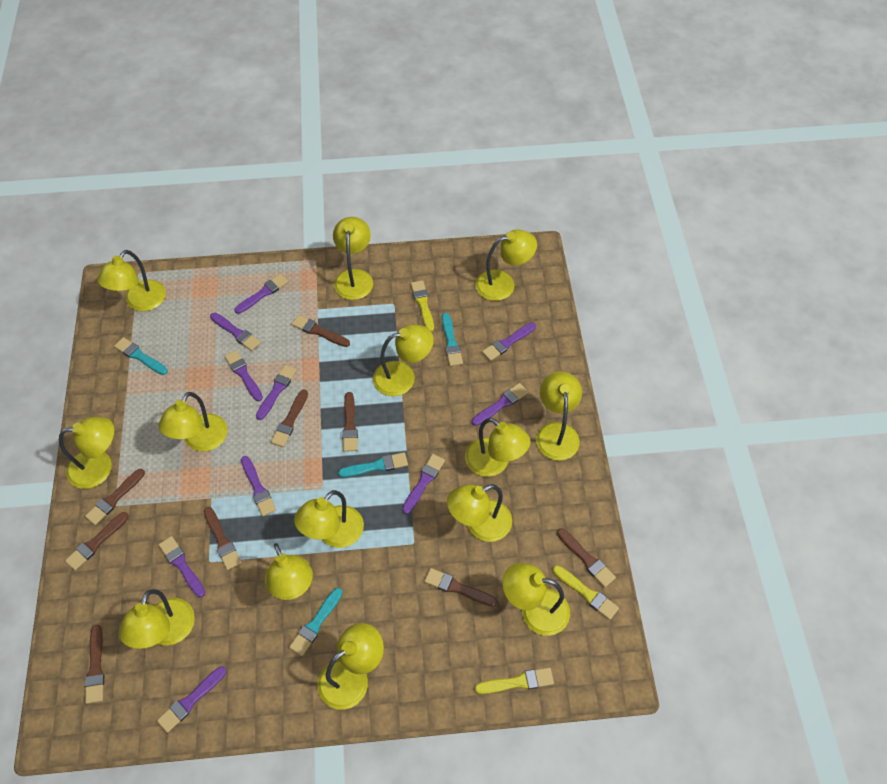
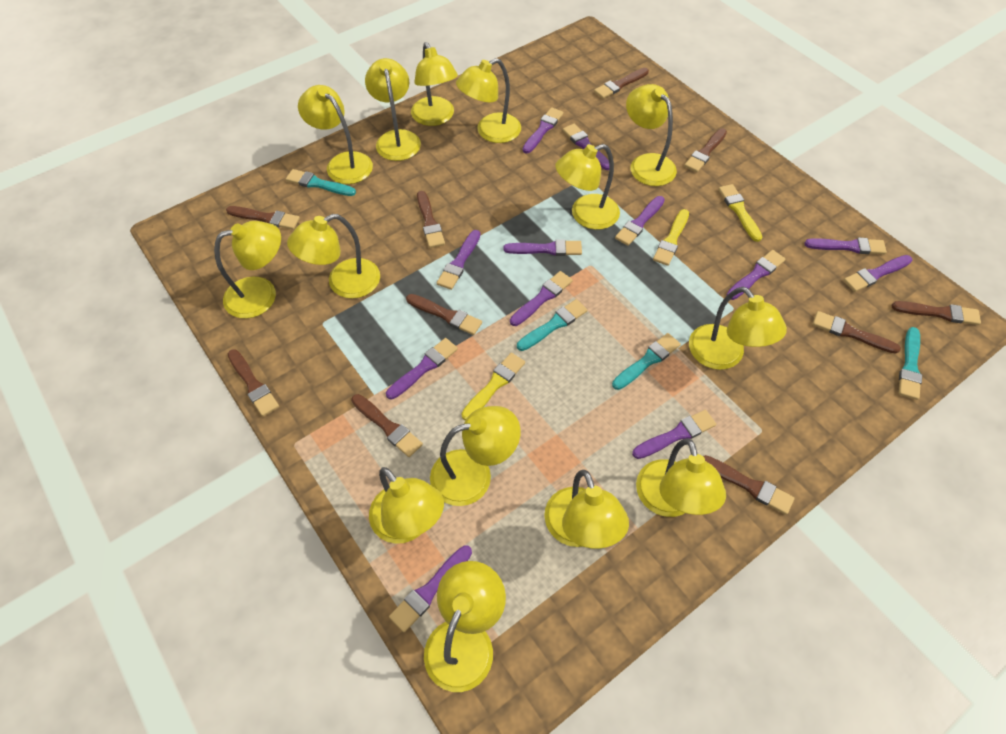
brown brush: 9 -> 10
purple brush: 10 -> 12

